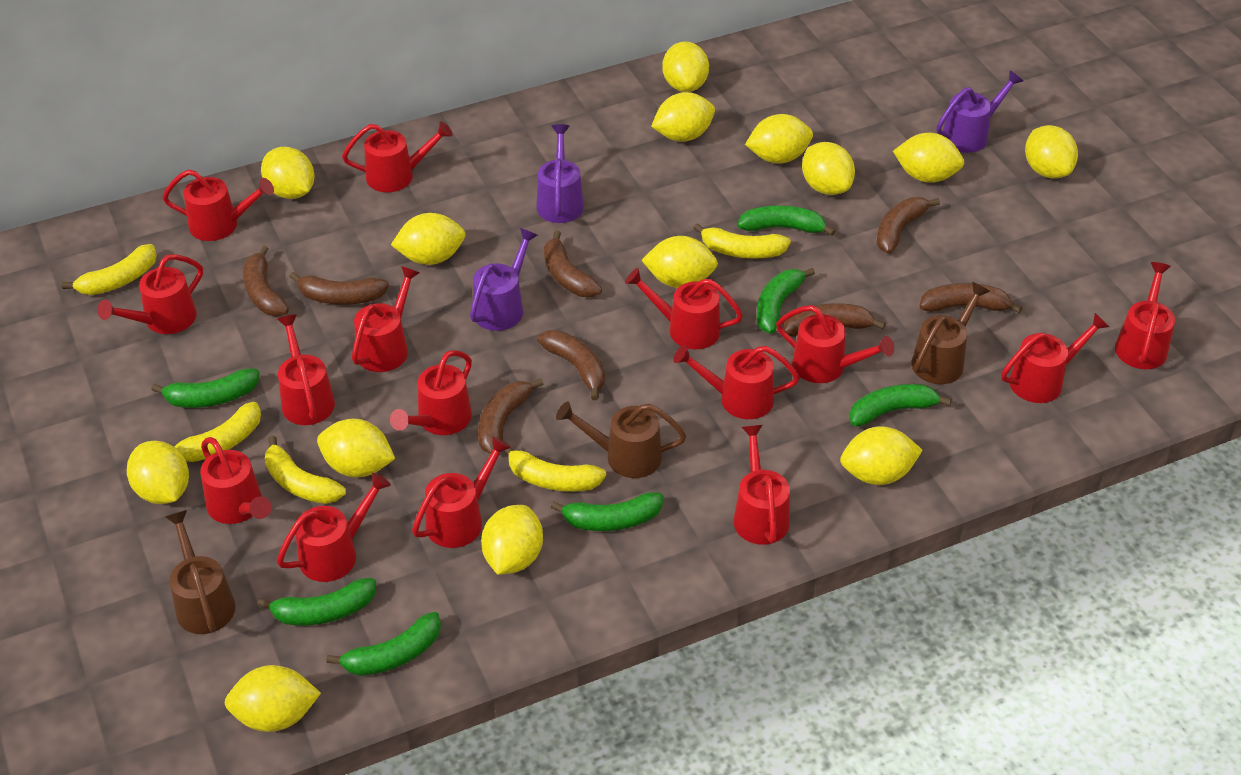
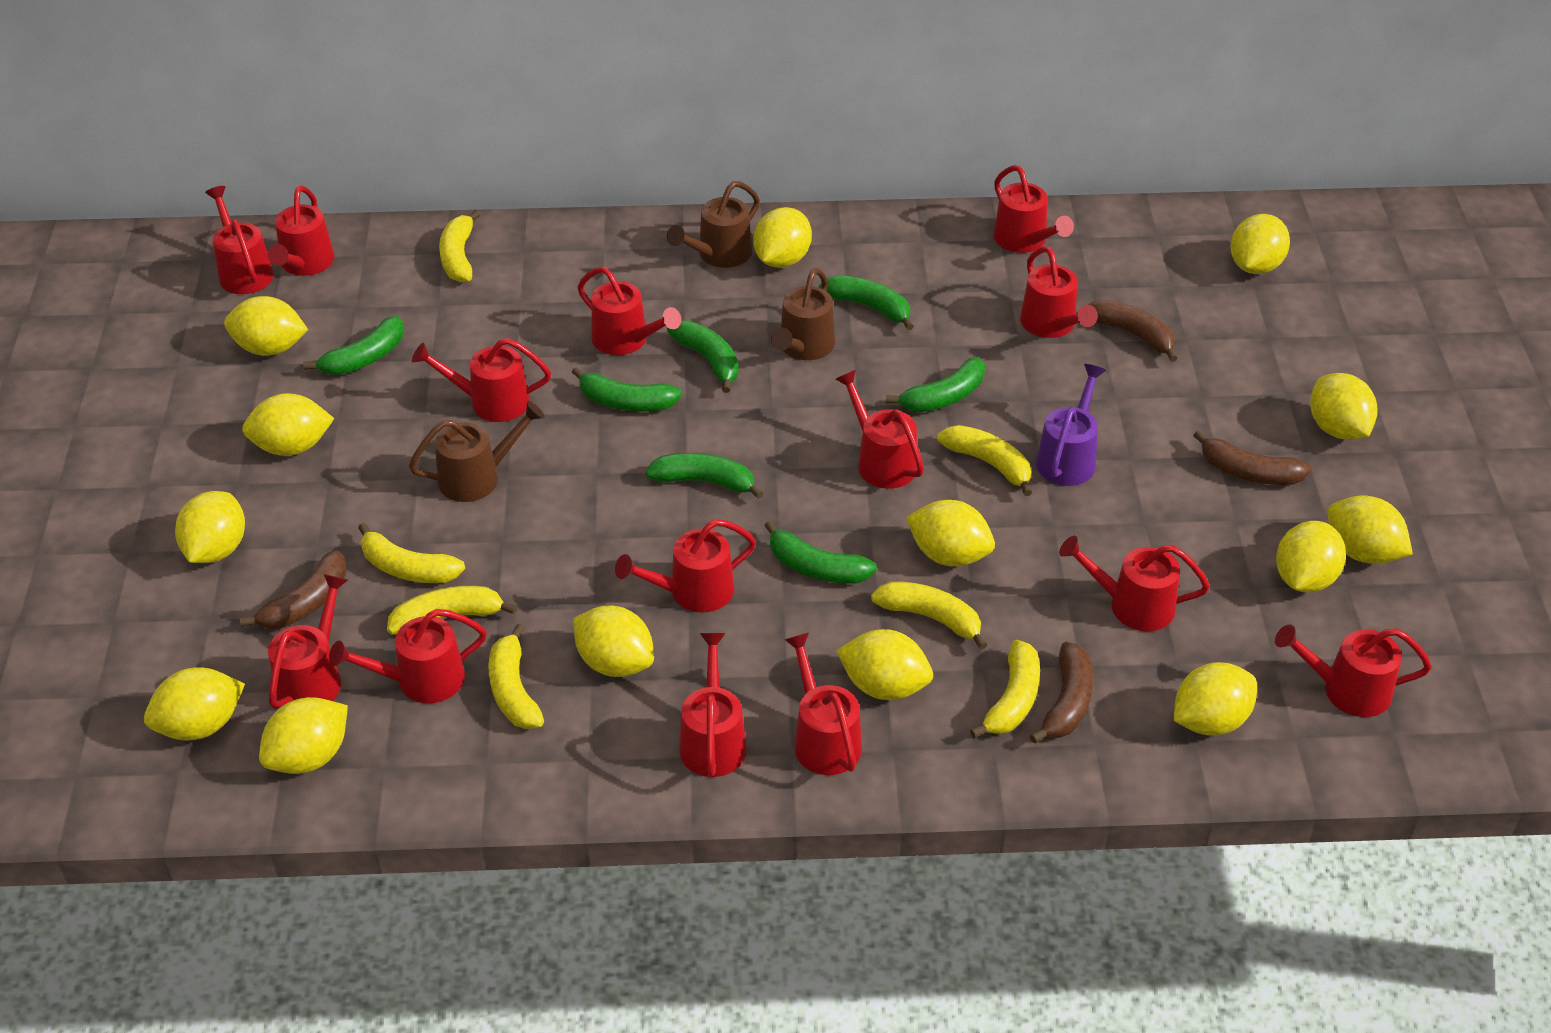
brown banana: 8 -> 4
purple watering can: 3 -> 1
red watering can: 15 -> 14
yellow banana: 5 -> 7

